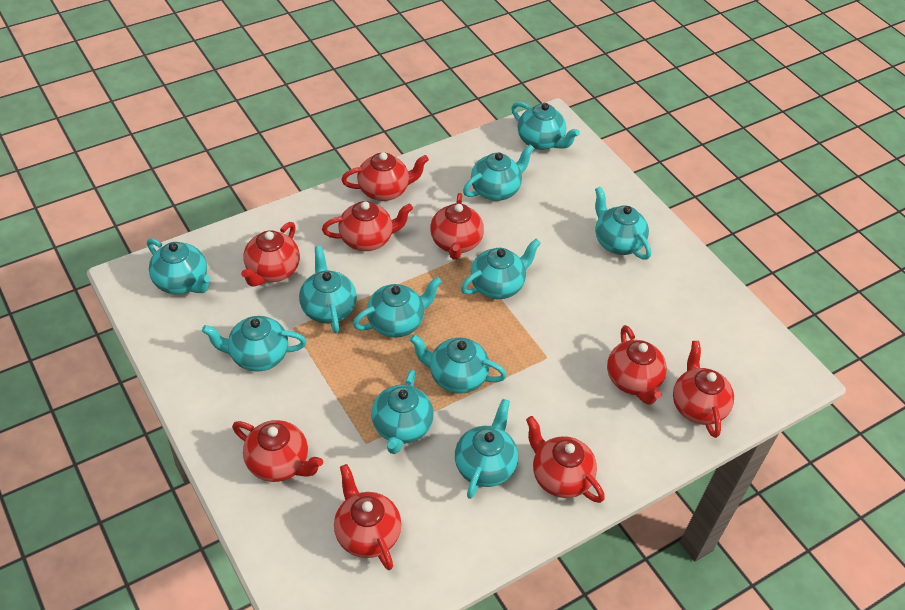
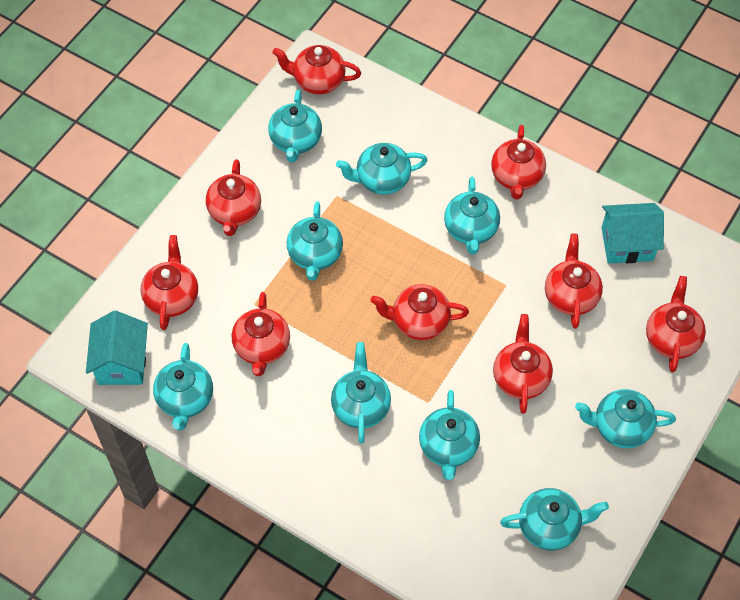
turquoise house: 0 -> 2
turquoise teapot: 11 -> 9

